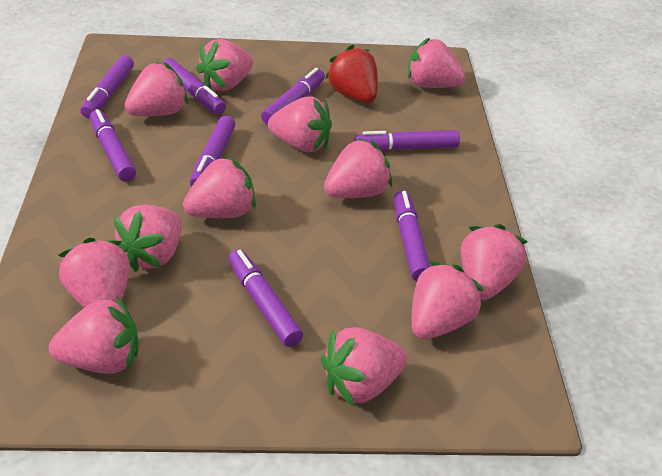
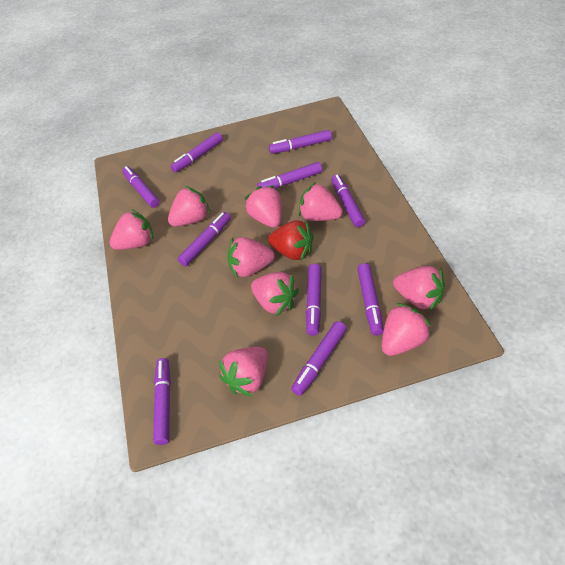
pink strawberry: 12 -> 9
purple marker: 8 -> 10

